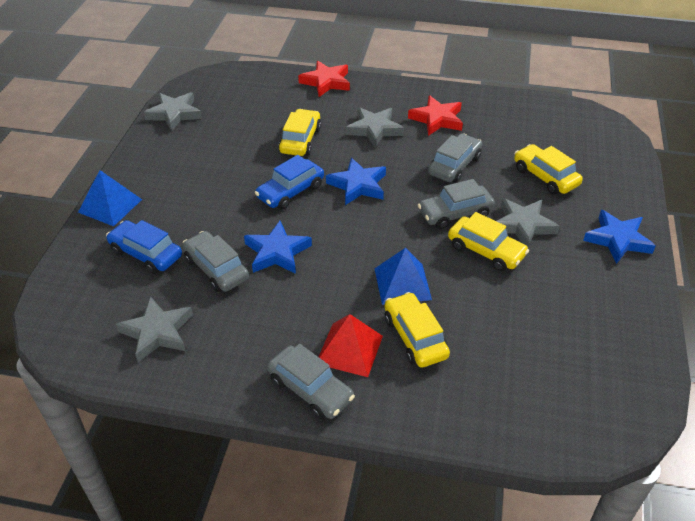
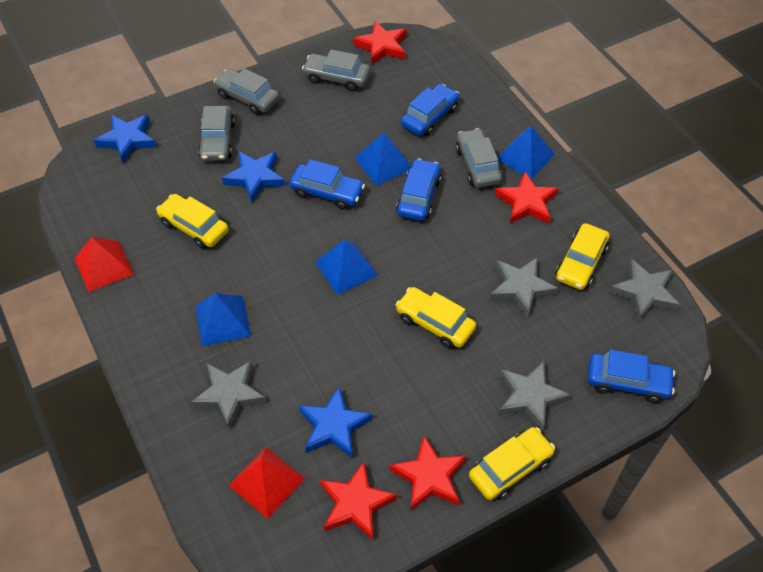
blue car: 2 -> 4
blue pyramid: 2 -> 4
red pyramid: 1 -> 2
red star: 2 -> 4

